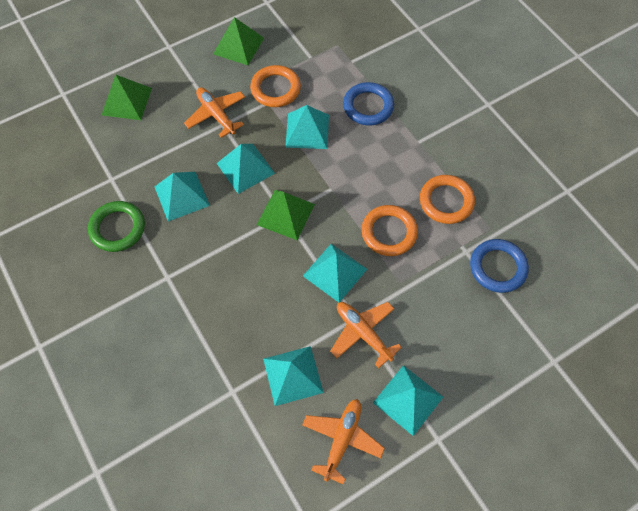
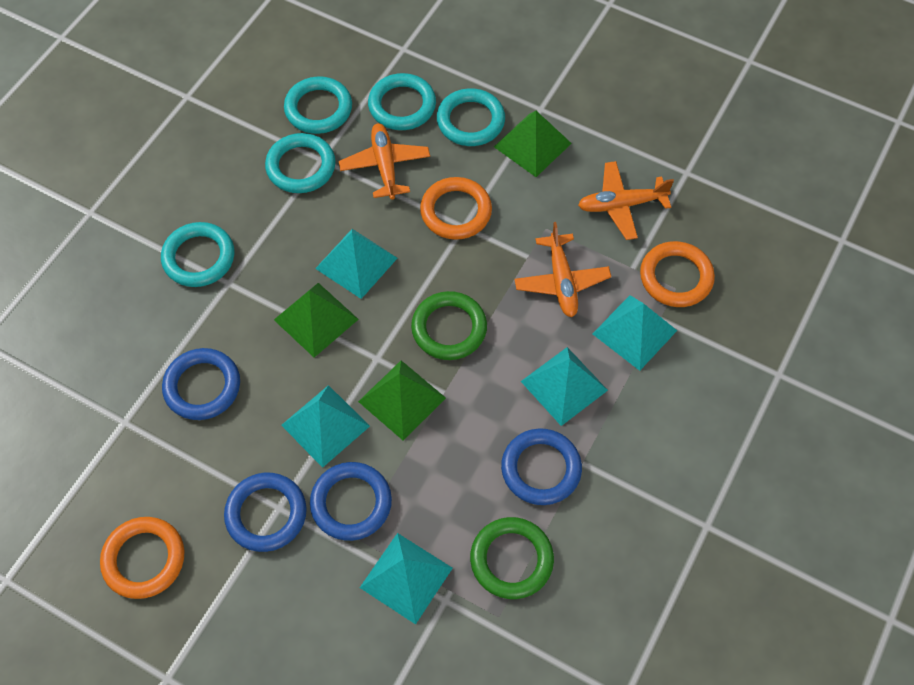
blue ring: 2 -> 4
green ring: 1 -> 2
turquoise pyramid: 6 -> 5
turquoise ring: 0 -> 5

